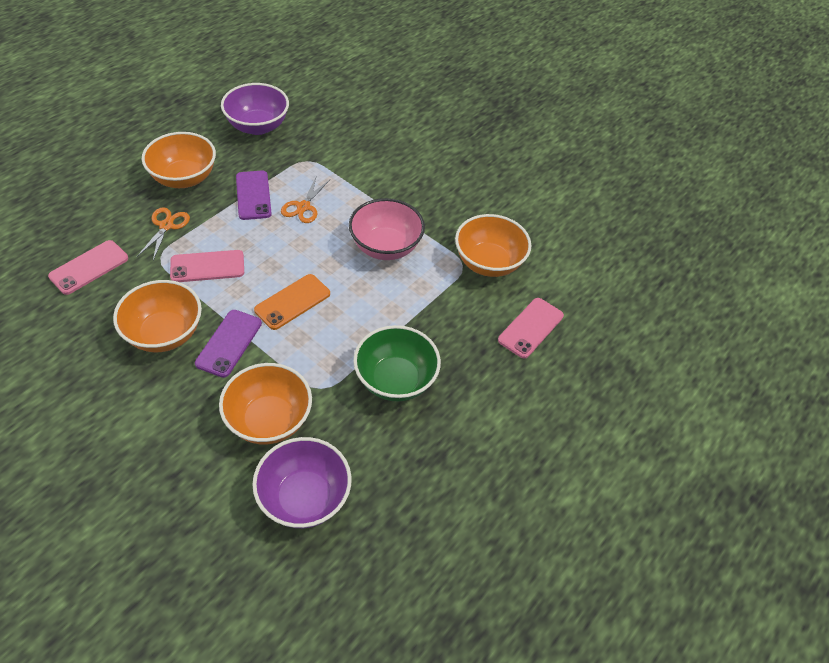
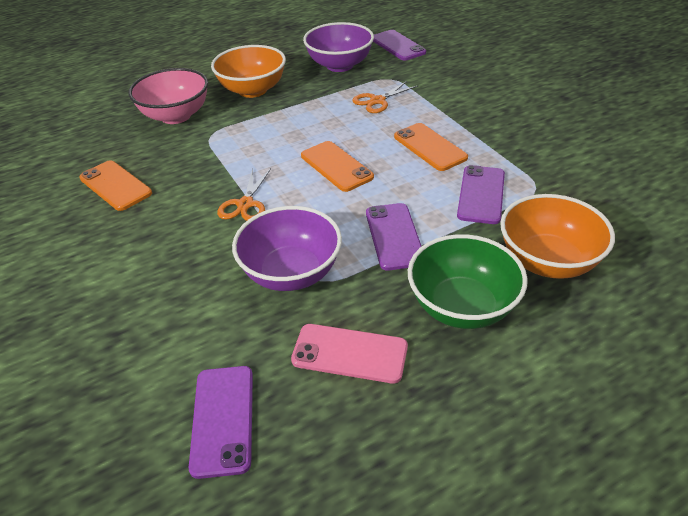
orange bowl: 4 -> 2
orange phone: 1 -> 3
pink phone: 3 -> 1
purple phone: 2 -> 4

